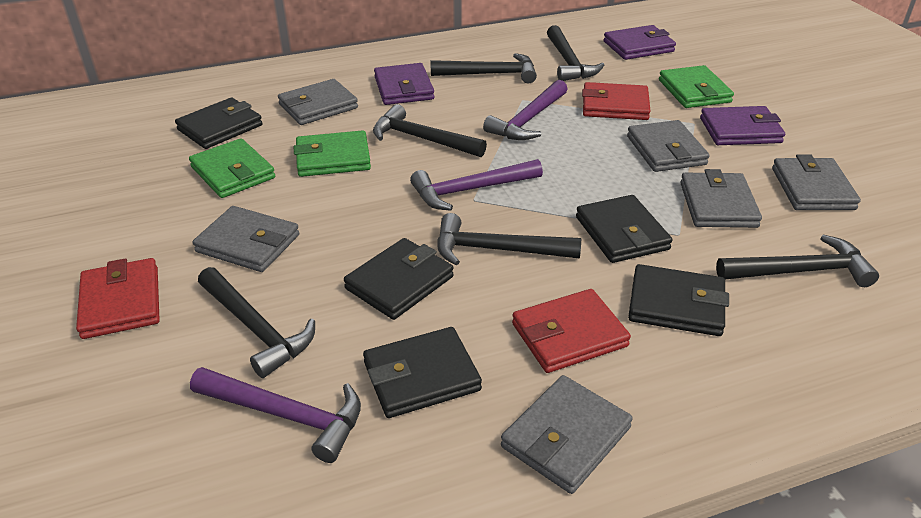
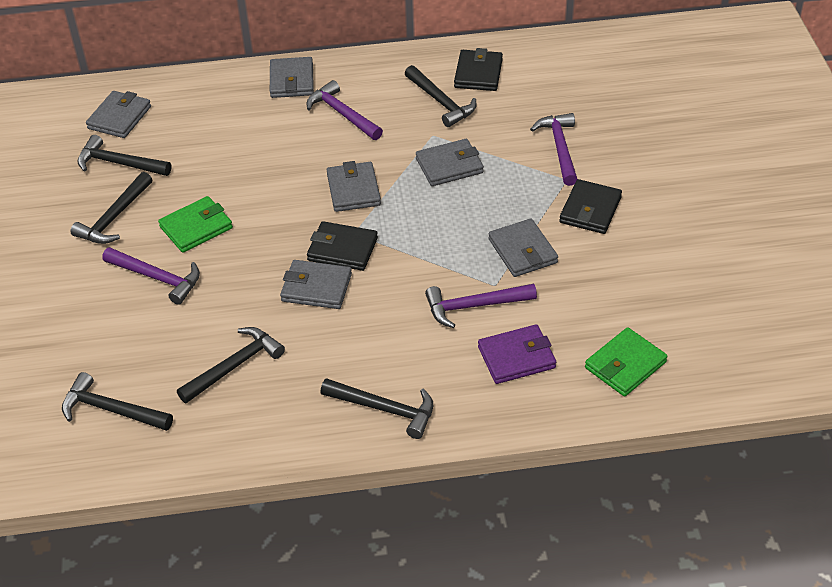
black wallet: 5 -> 3
green wallet: 3 -> 2
purple hammer: 3 -> 4
purple wallet: 3 -> 1
red wallet: 3 -> 0

